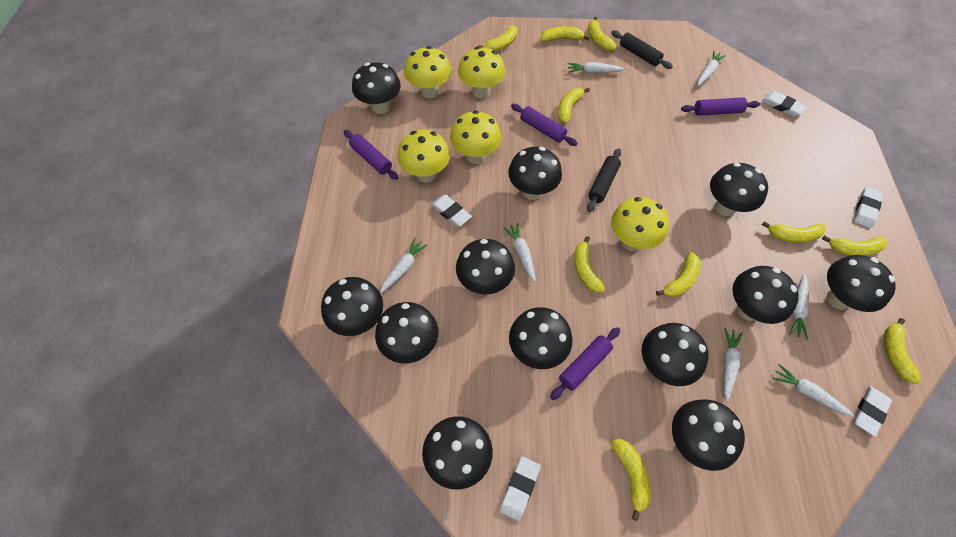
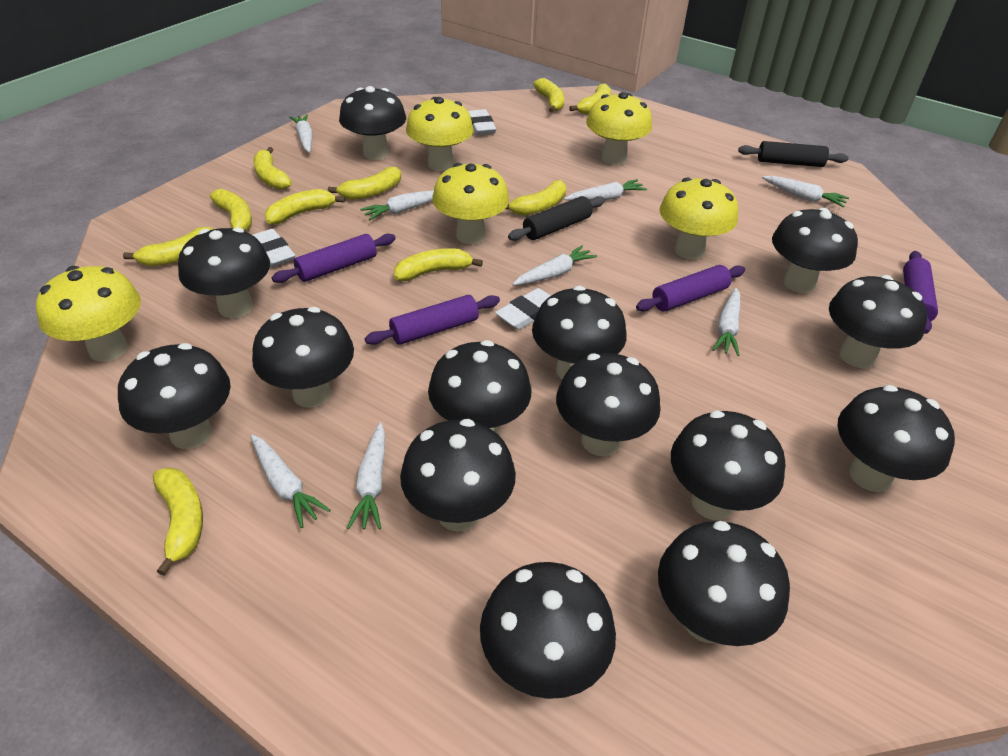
black mushroom: 12 -> 14
white carrot: 7 -> 8
white eraser: 5 -> 3

